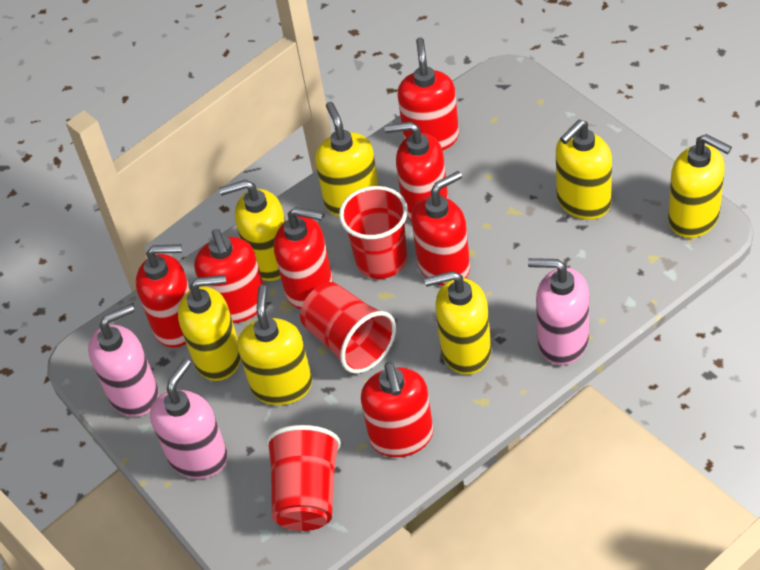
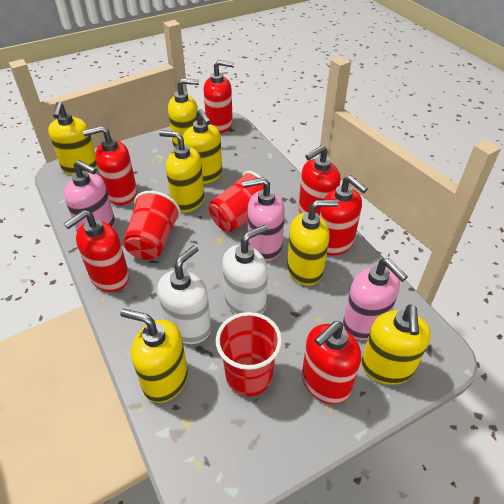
red soap dispenser: 7 -> 6
white soap dispenser: 0 -> 2

